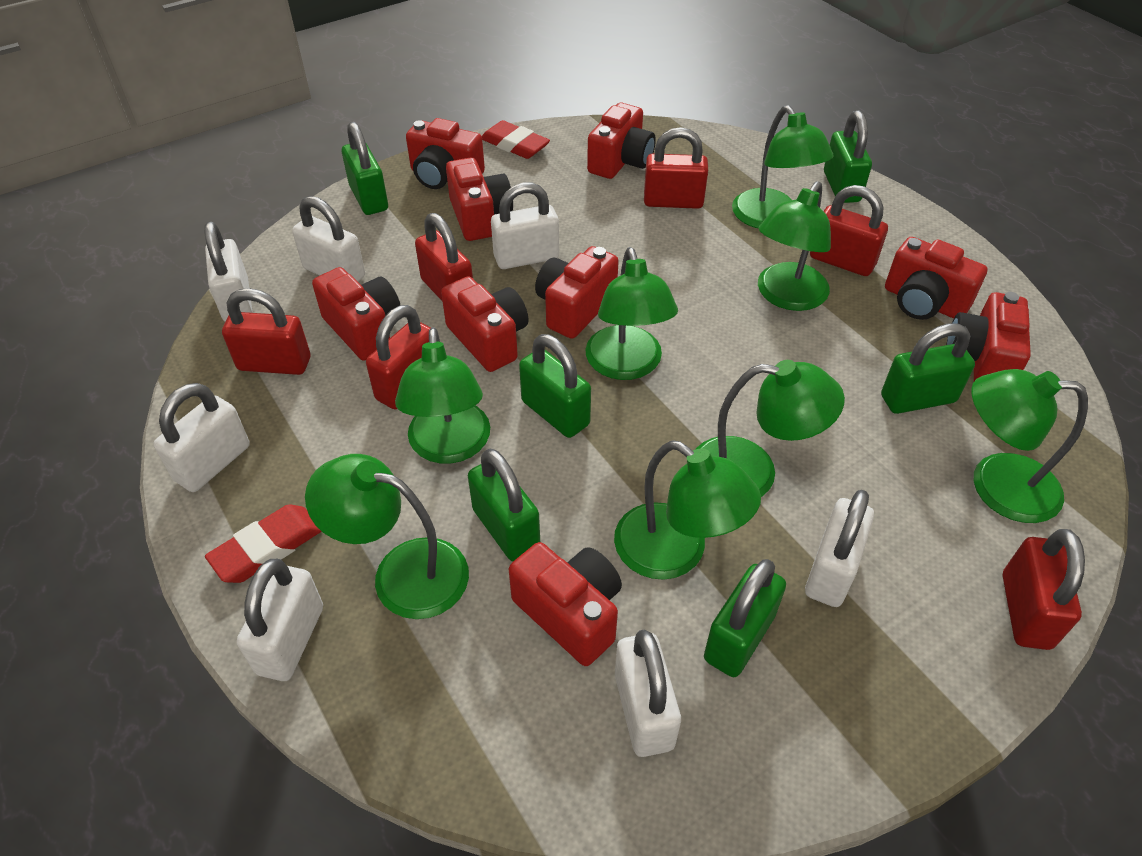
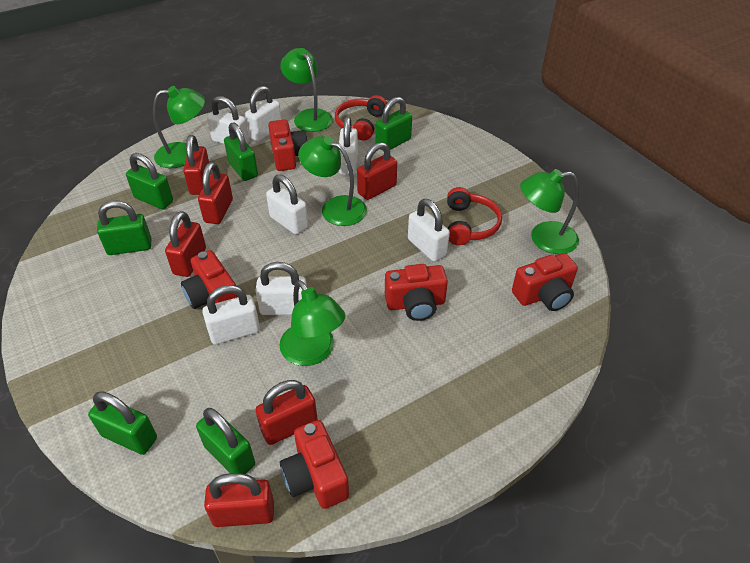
green lamp: 8 -> 5
red camera: 9 -> 5
red eraser: 2 -> 0
red headphones: 0 -> 2

